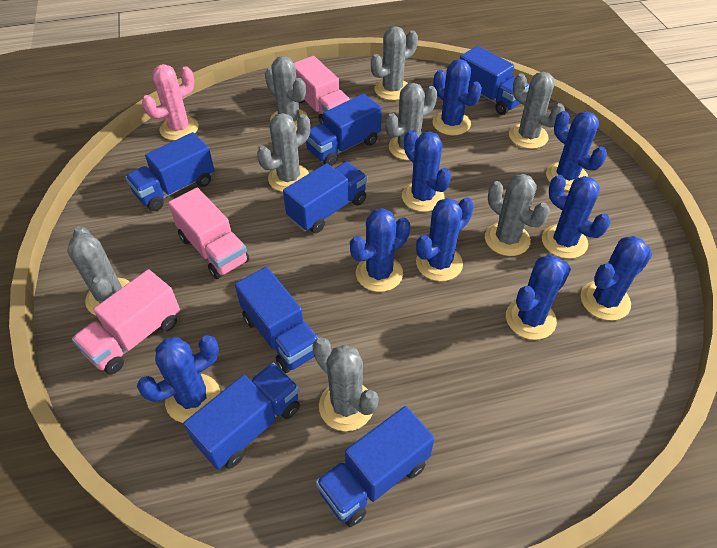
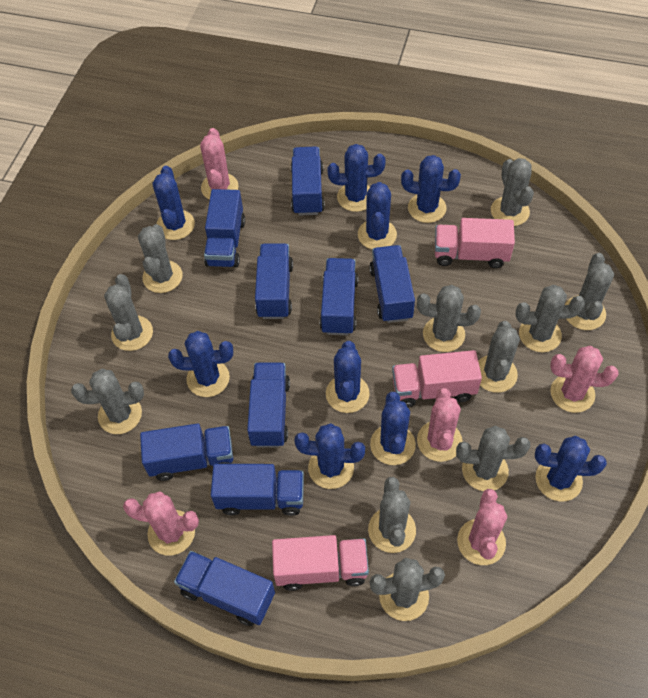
blue truck: 7 -> 9
grey cactus: 8 -> 11
pink cactus: 1 -> 5

